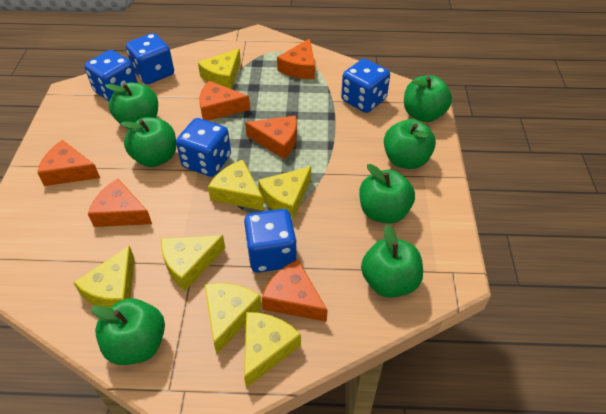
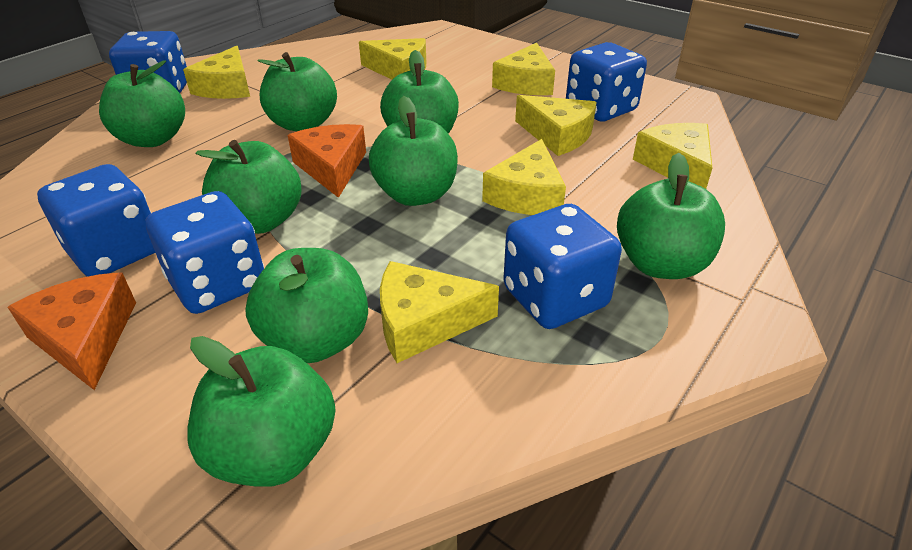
green apple: 7 -> 8
orange cheese: 6 -> 2

